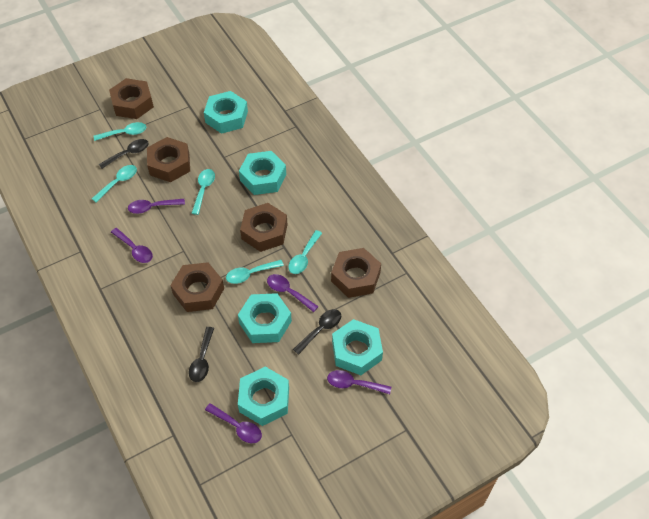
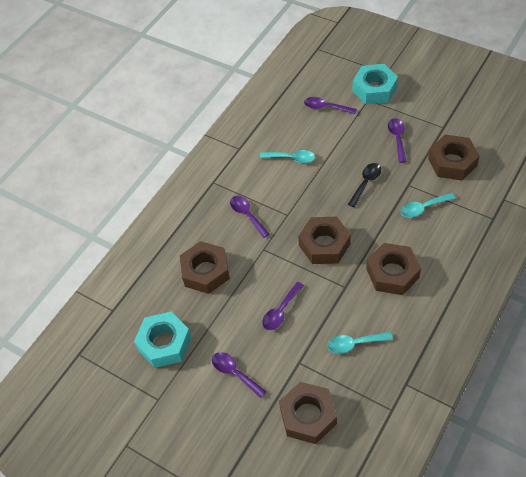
black spoon: 3 -> 1
turquoise nut: 5 -> 2
turquoise spoon: 5 -> 3

